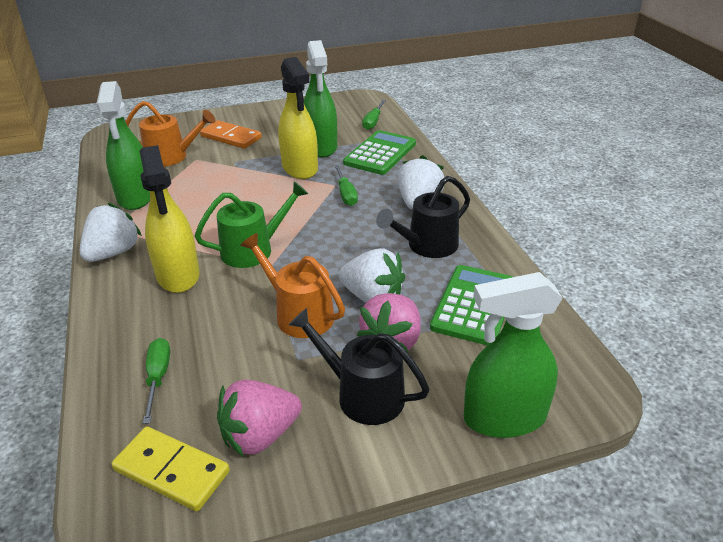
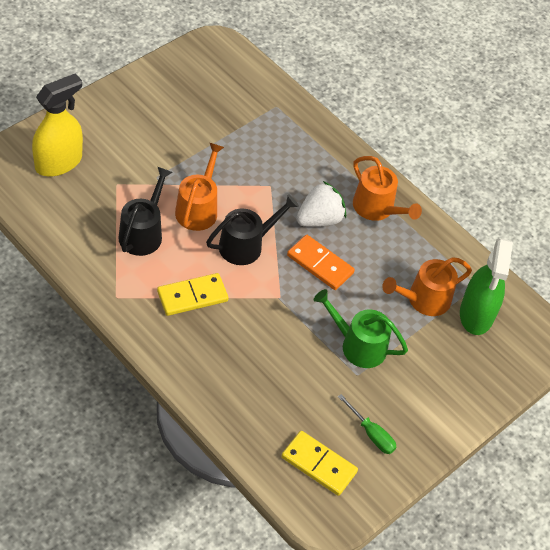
green calculator: 2 -> 0
green screwdriver: 3 -> 1
green spray bottle: 3 -> 1
orange watering can: 2 -> 3
pink strawberry: 2 -> 0
white strawberry: 3 -> 1
yellow domino: 1 -> 2
yellow spray bottle: 2 -> 1

